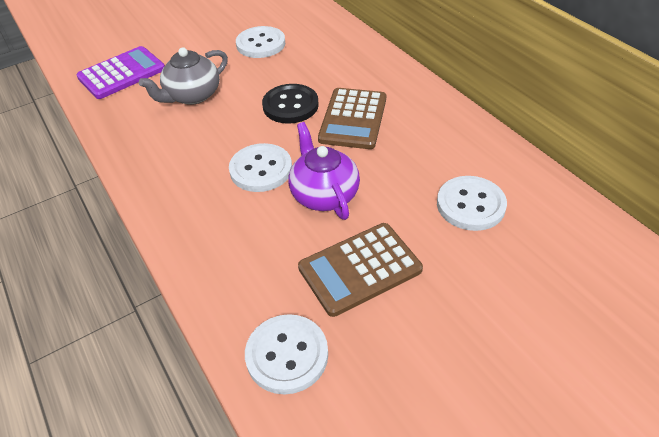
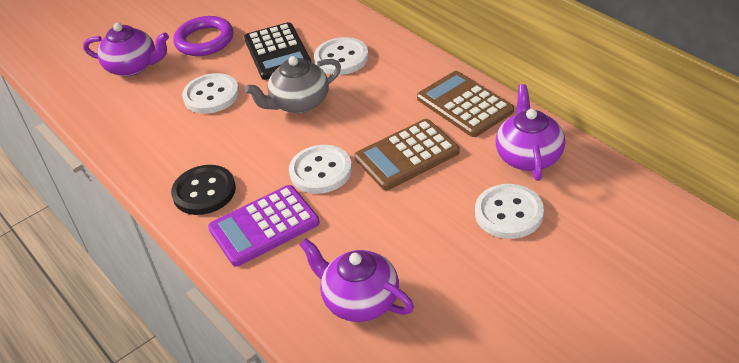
black calculator: 0 -> 1
purple ring: 0 -> 1
purple teapot: 1 -> 3

